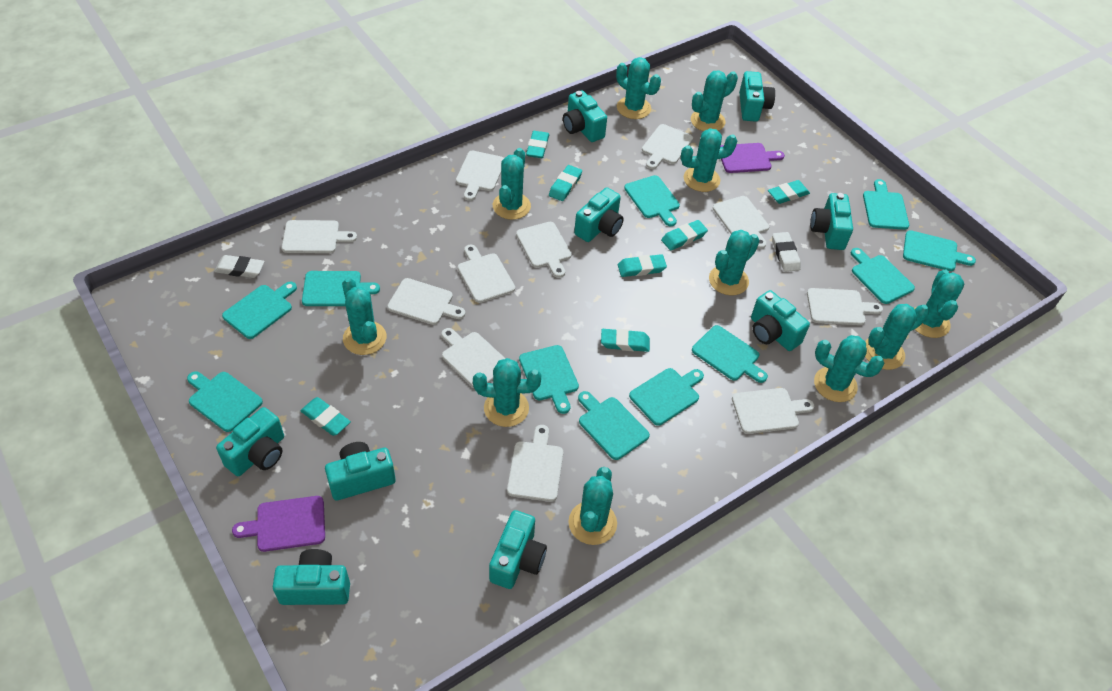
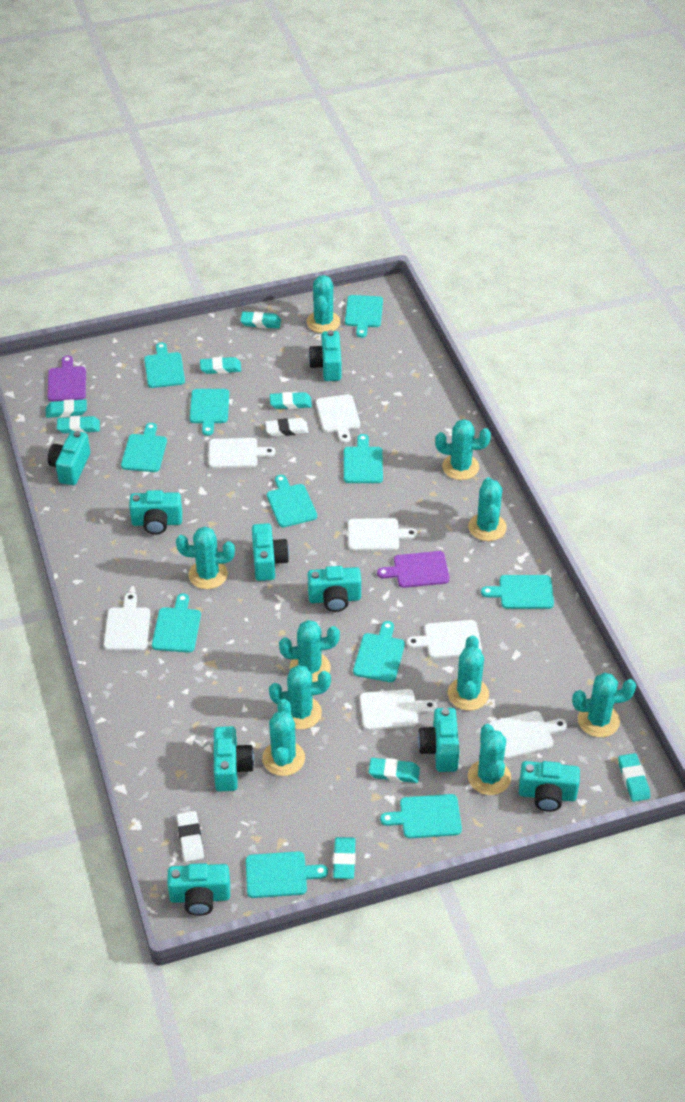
turquoise cactus: 11 -> 10
turquoise eraser: 7 -> 8
white cutting board: 11 -> 7

